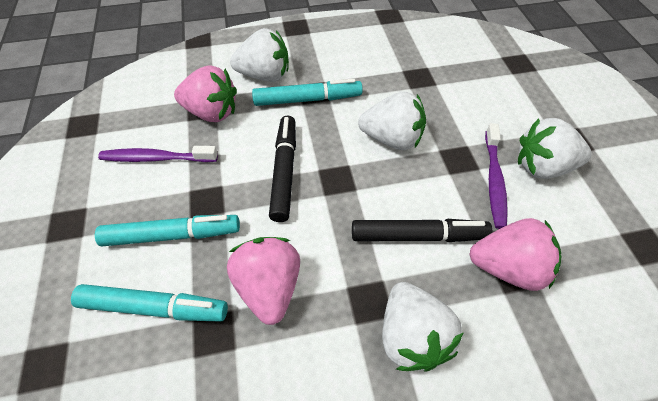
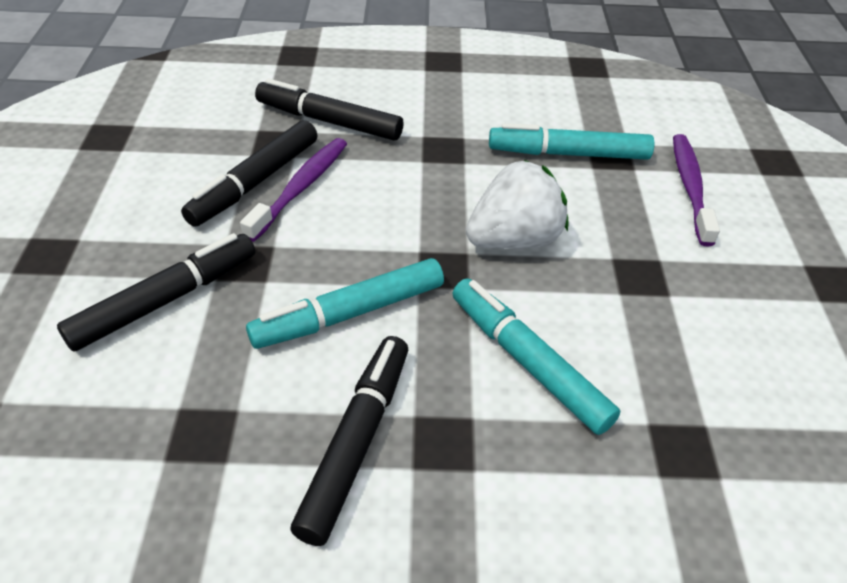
black marker: 2 -> 4
pink strawberry: 3 -> 0
white strawberry: 4 -> 1

